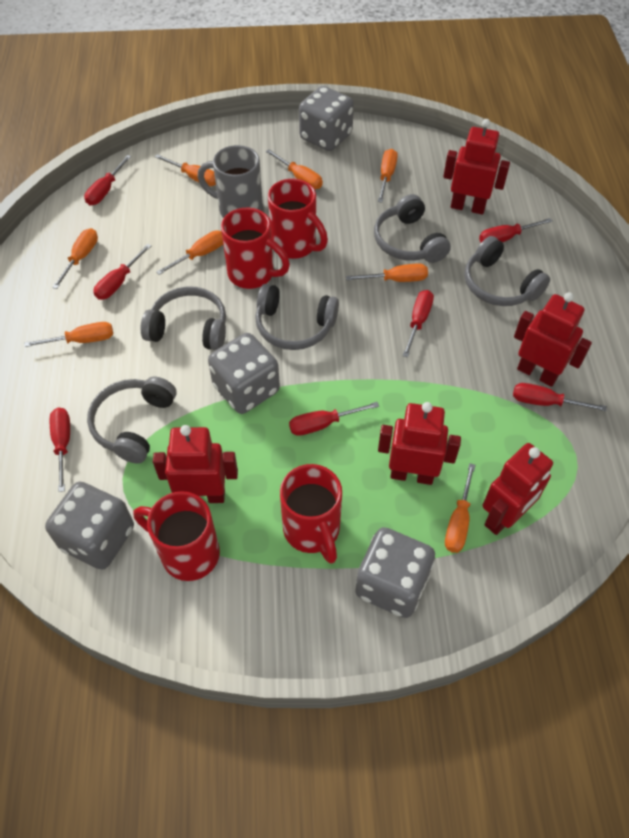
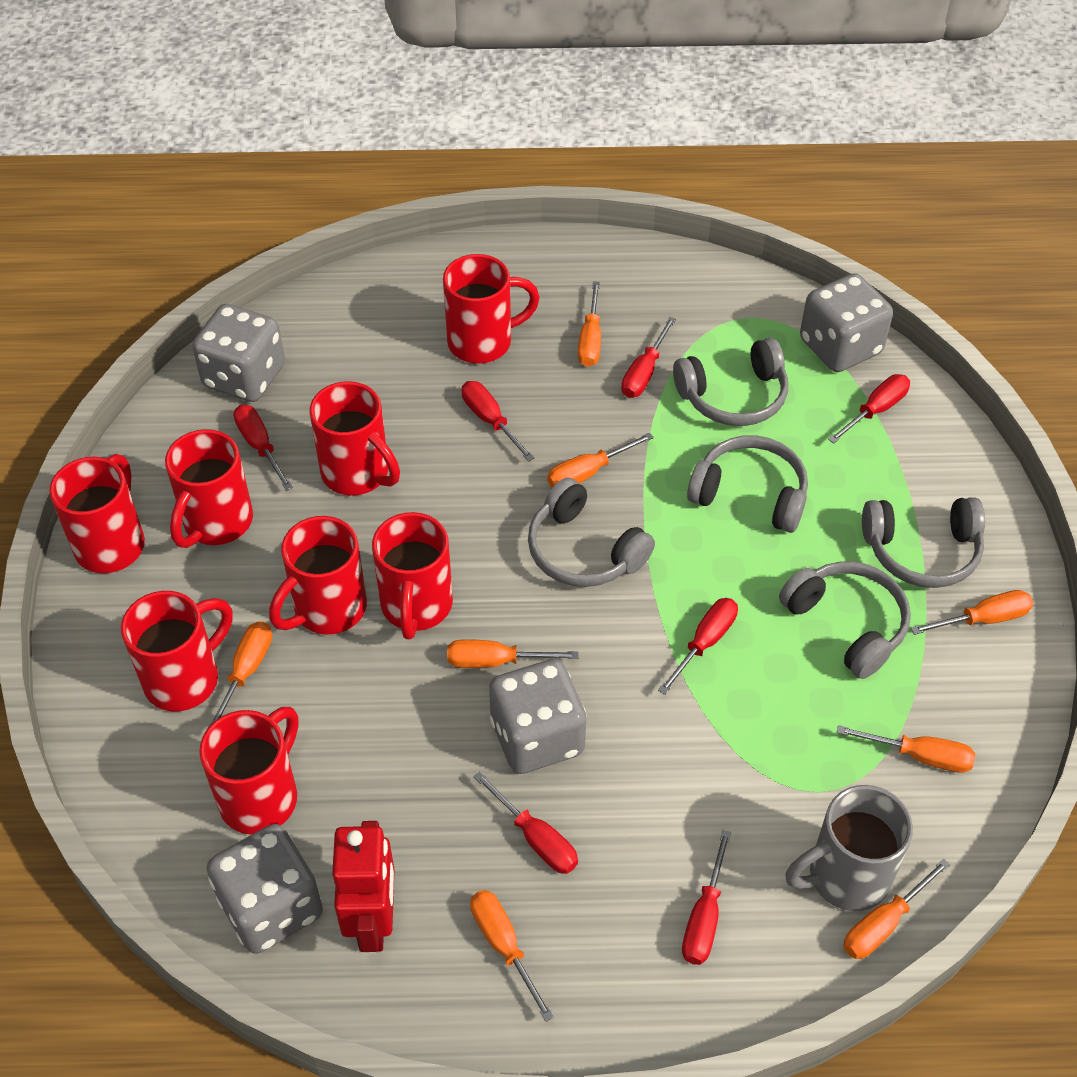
red mug: 4 -> 8
red robot: 5 -> 1

